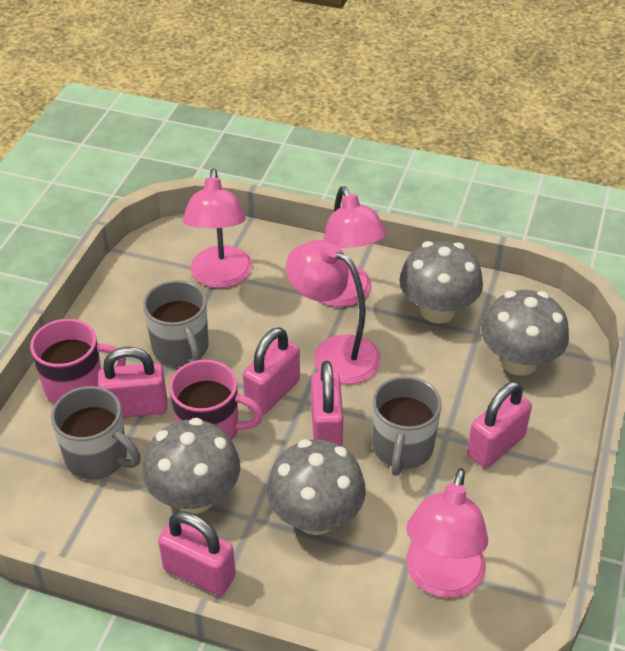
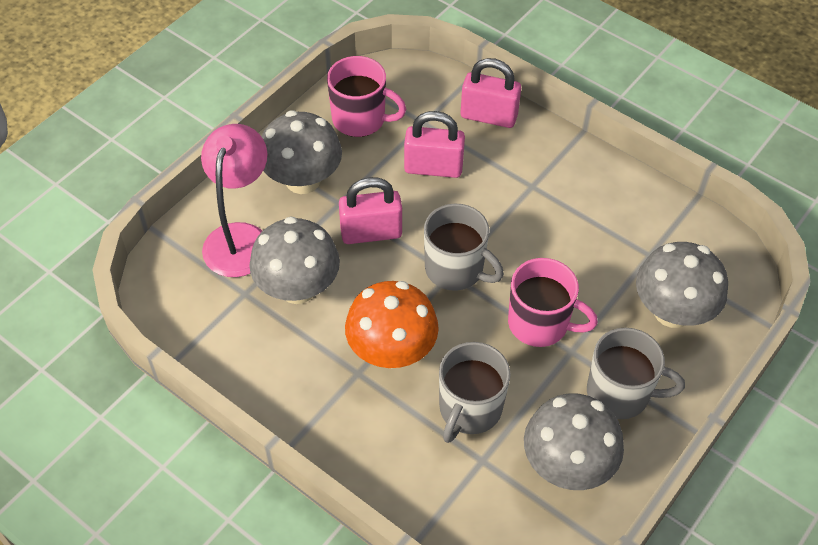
orange mushroom: 0 -> 1
pink lamp: 4 -> 1
pink padlock: 5 -> 3

